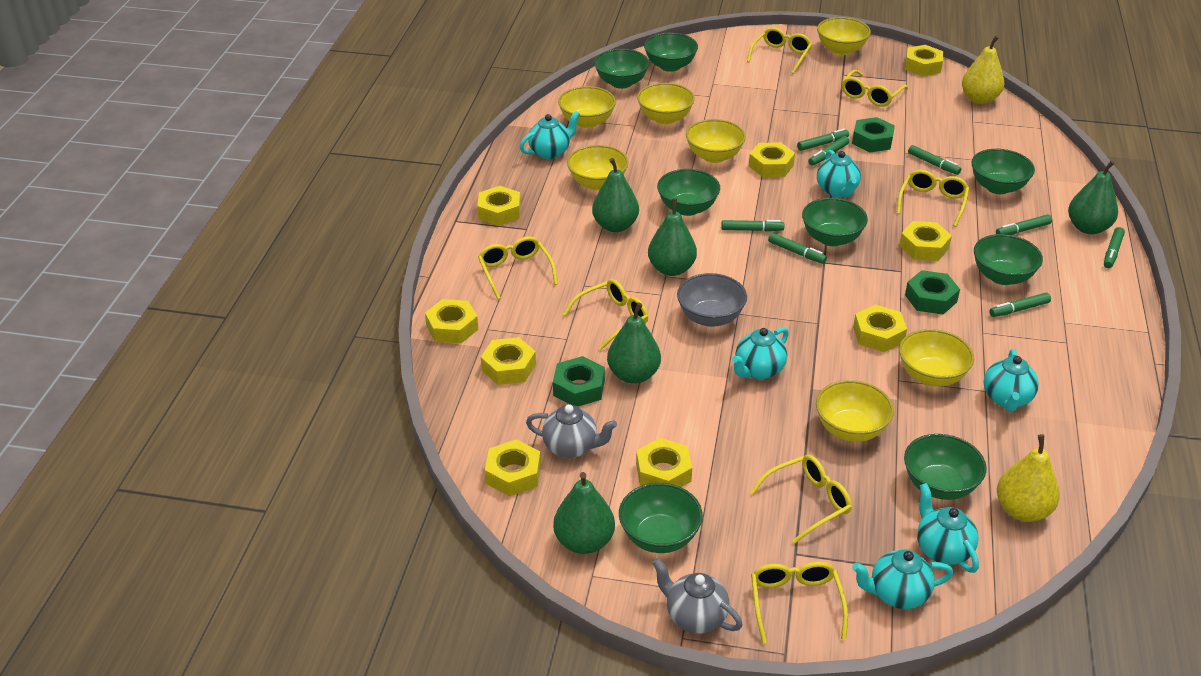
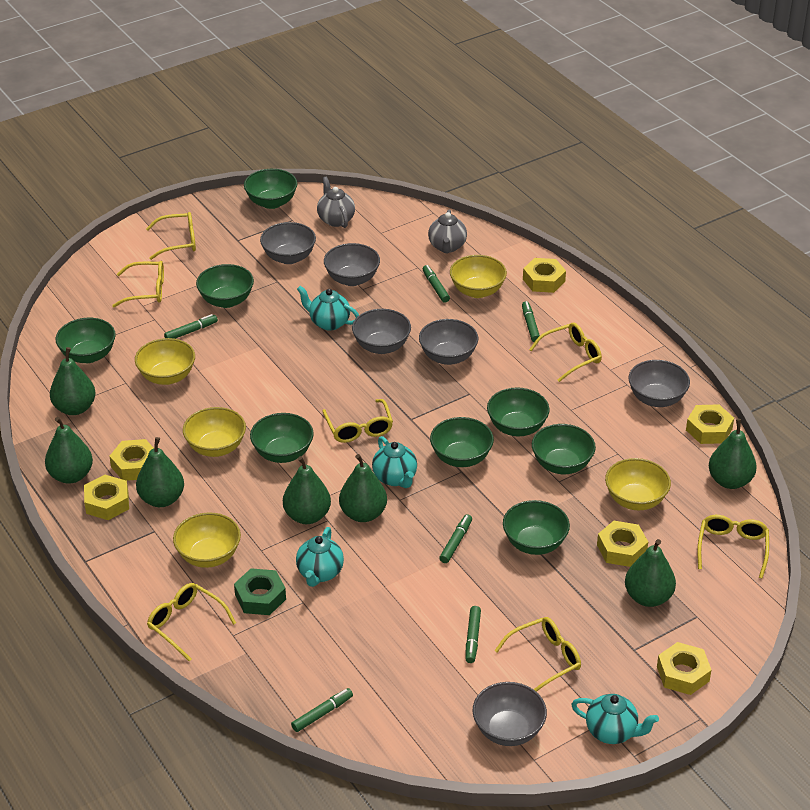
green marker: 8 -> 6
green nut: 3 -> 1
green pear: 5 -> 7
grey bowl: 1 -> 6
turquoise teapot: 6 -> 4
yellow bowl: 7 -> 5
yellow nut: 9 -> 6
yellow pear: 2 -> 0

